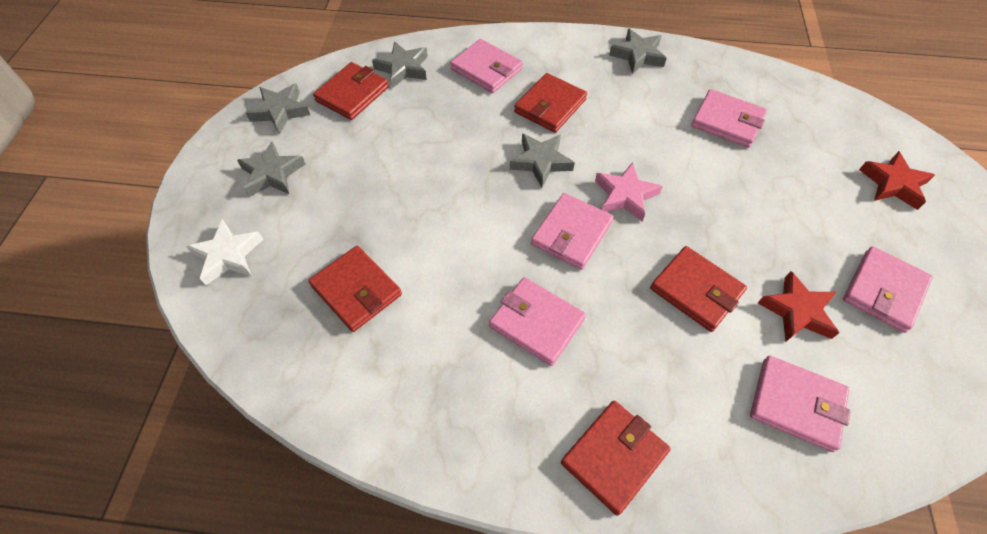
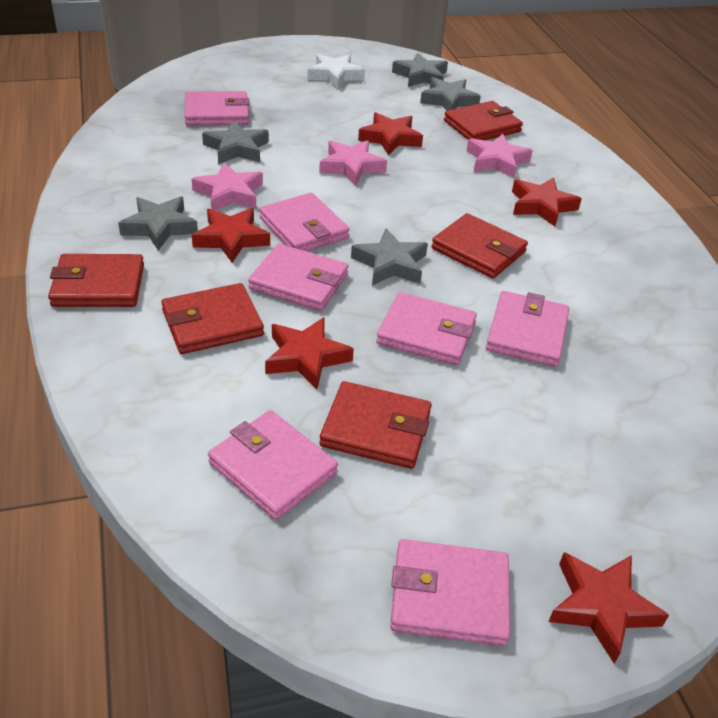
pink star: 1 -> 3
pink wallet: 6 -> 7
red star: 2 -> 5

